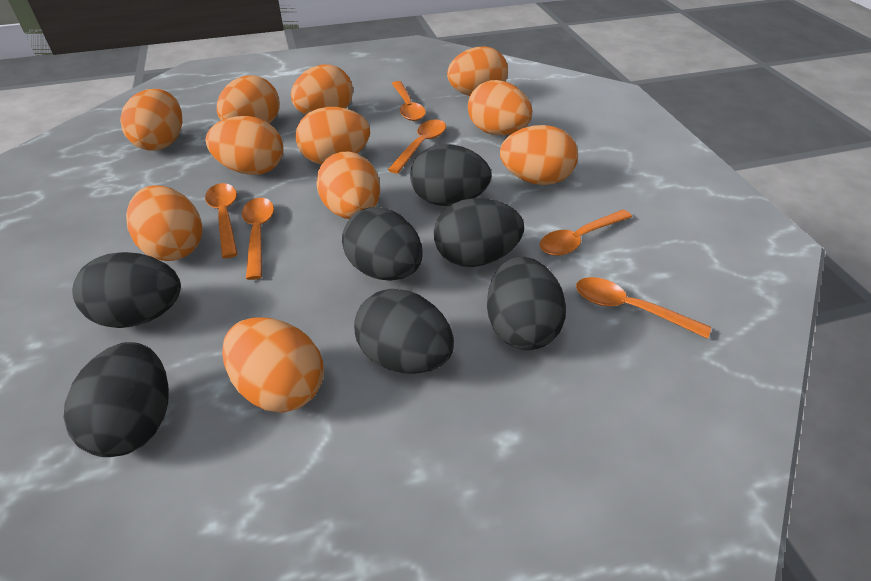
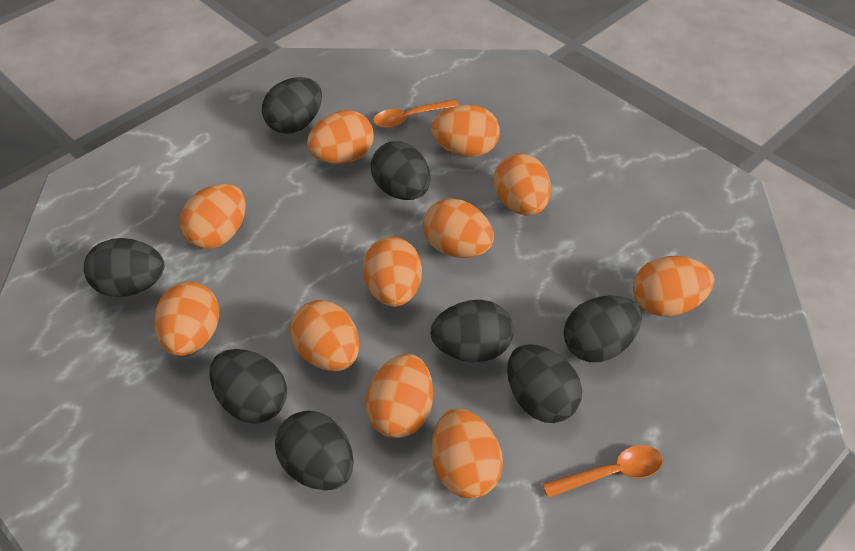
black egg: 7 -> 8
orange spoon: 6 -> 2

